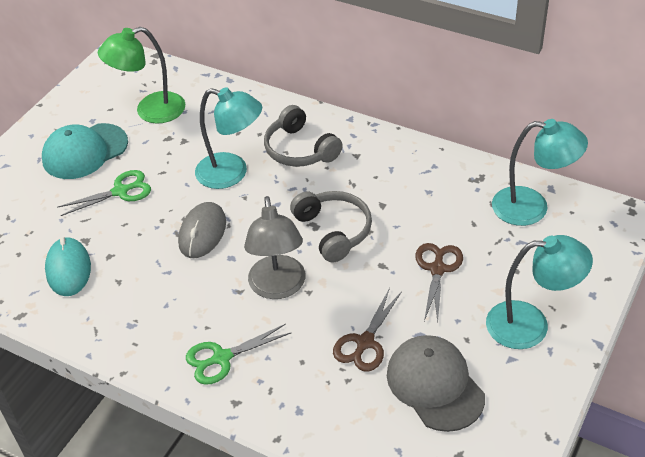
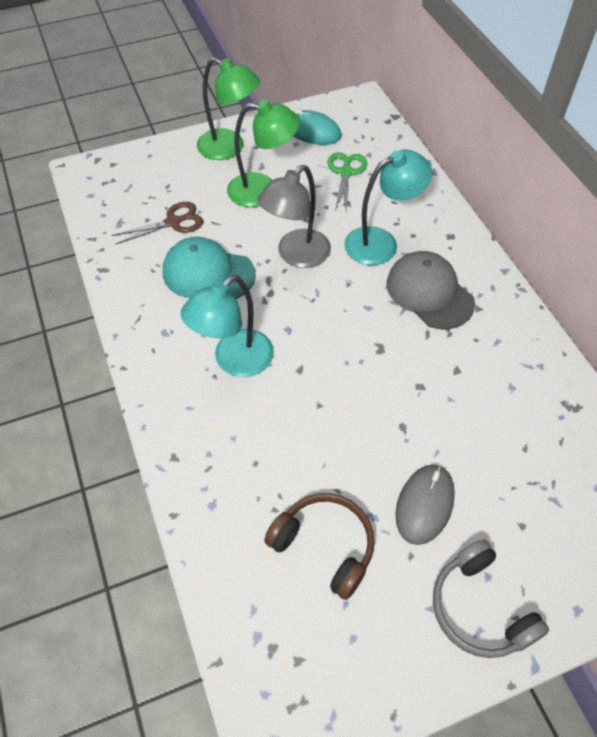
brown headphones: 0 -> 1
brown scissors: 2 -> 1
green lamp: 1 -> 2
green scissors: 2 -> 1
grey headphones: 2 -> 1
turquoise lamp: 3 -> 2

